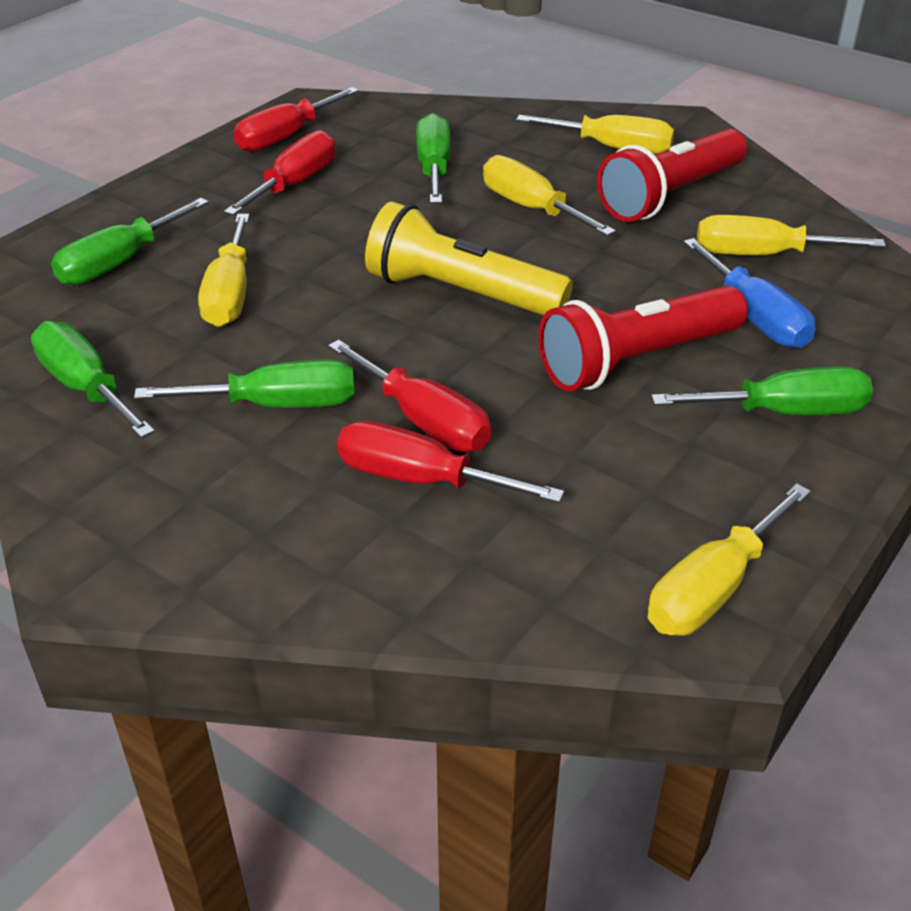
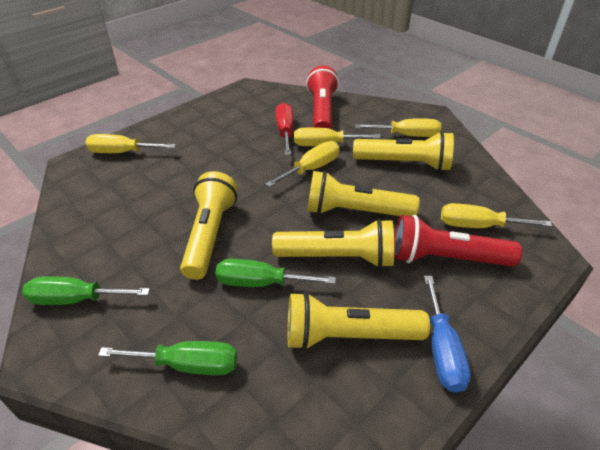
green screwdriver: 5 -> 3
red screwdriver: 4 -> 1
yellow flashlight: 1 -> 5

